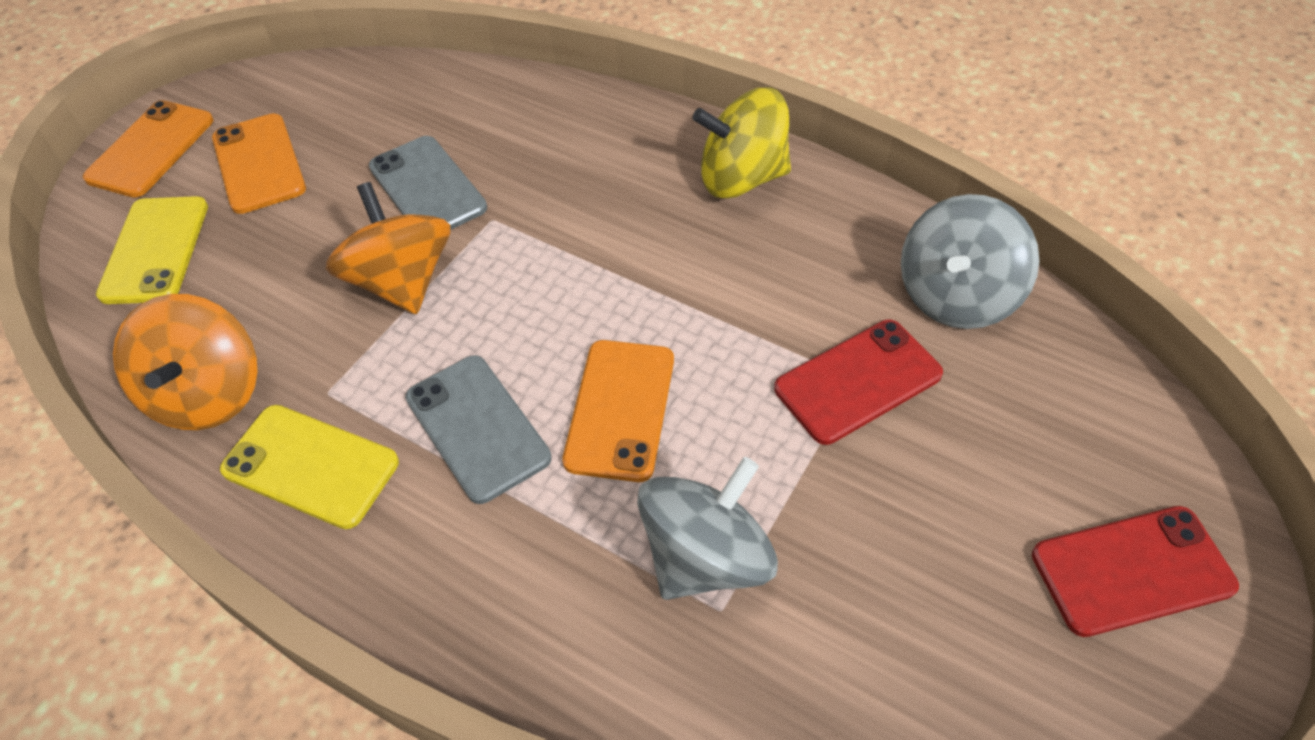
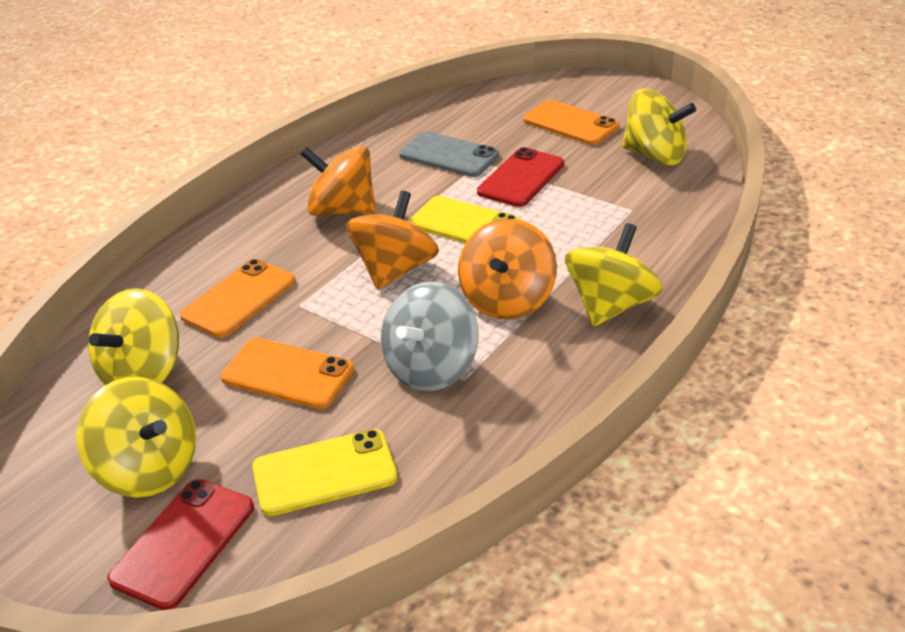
grey phone: 2 -> 1
grey spinning top: 2 -> 1
orange spinning top: 2 -> 3
yellow spinning top: 1 -> 4

